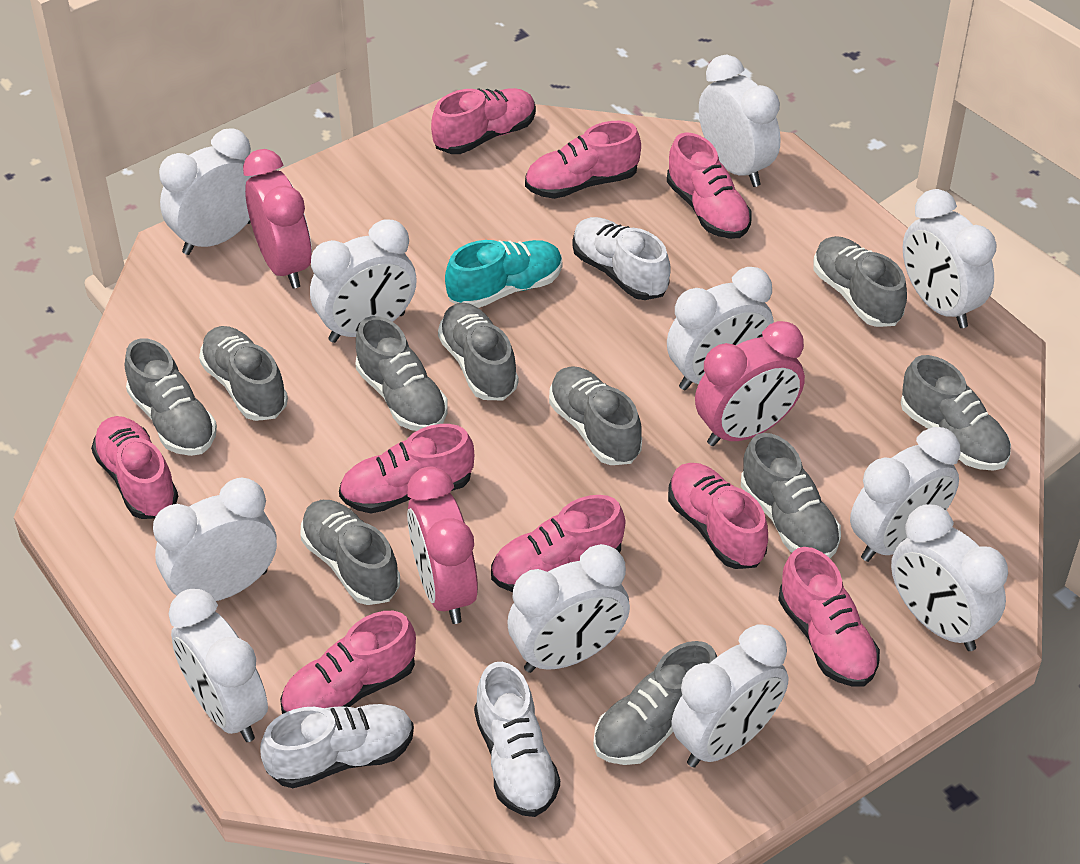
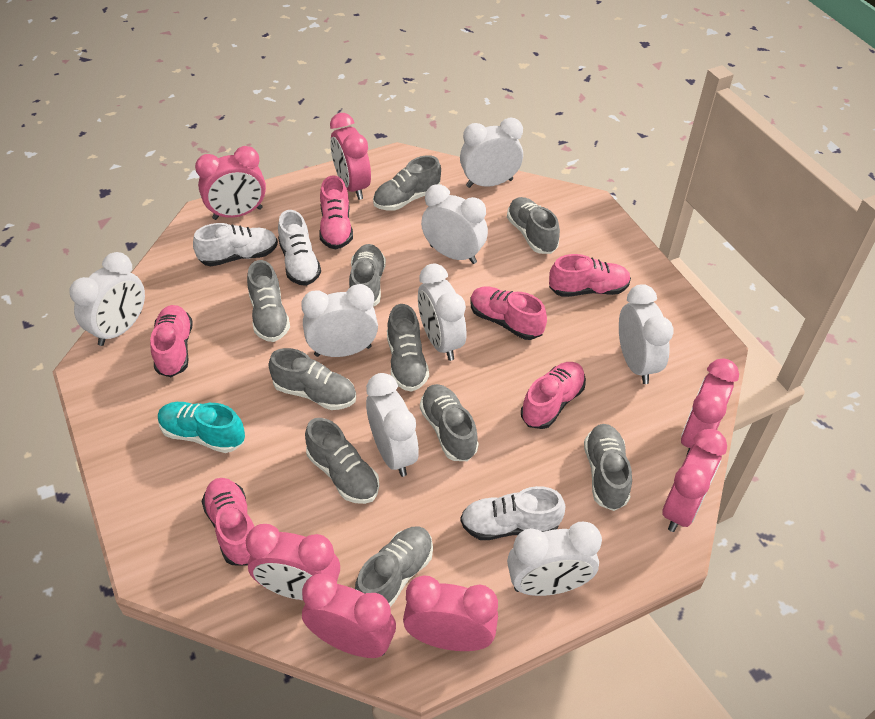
pink clock: 3 -> 7
pink shoe: 9 -> 6
white clock: 11 -> 8

